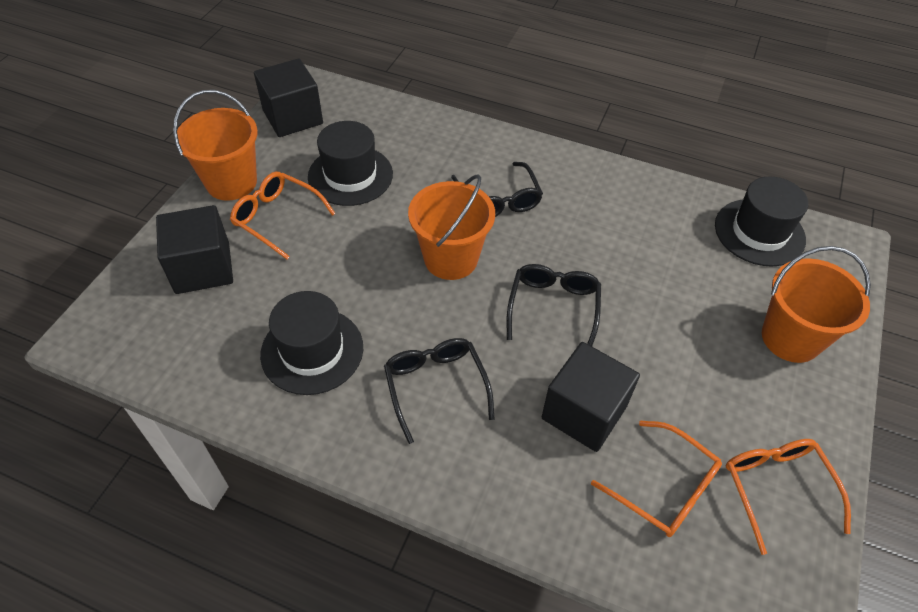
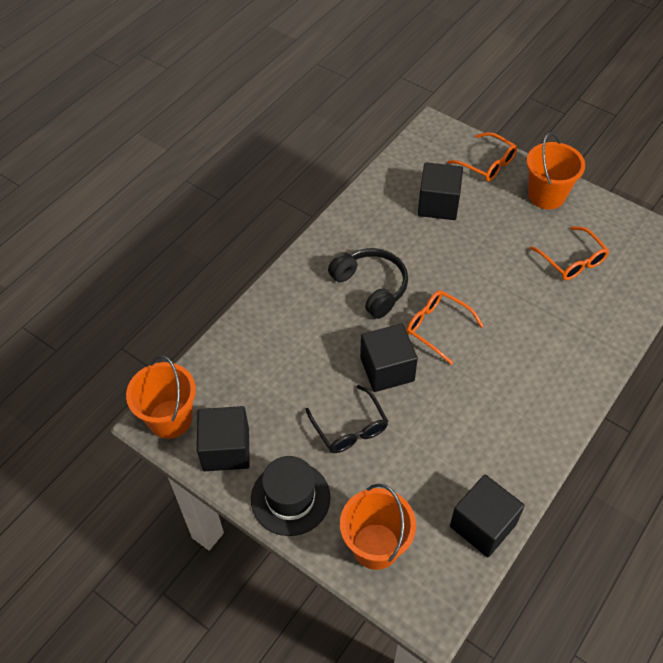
black cube: 3 -> 4
black glasses: 3 -> 1
black hat: 3 -> 1
black headphones: 0 -> 1

